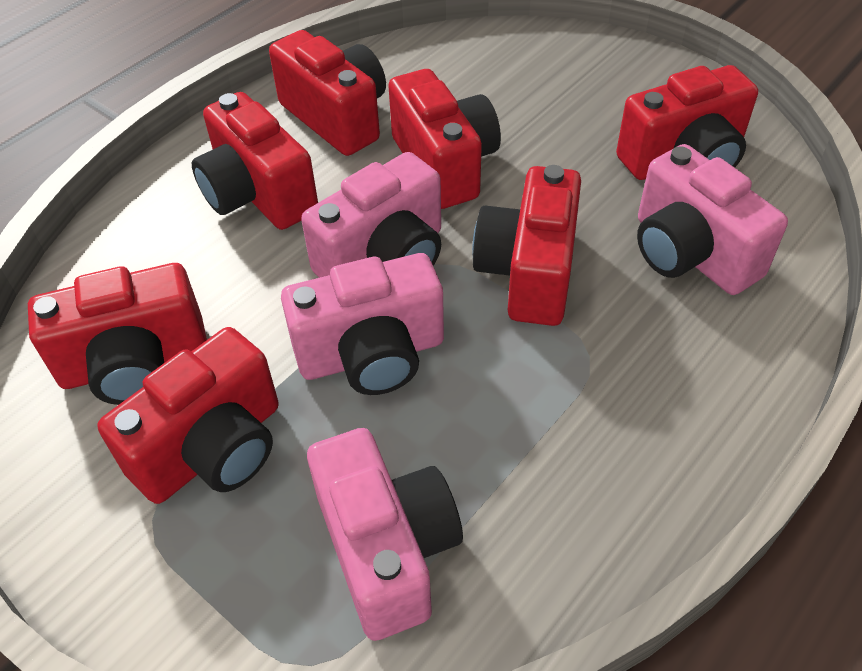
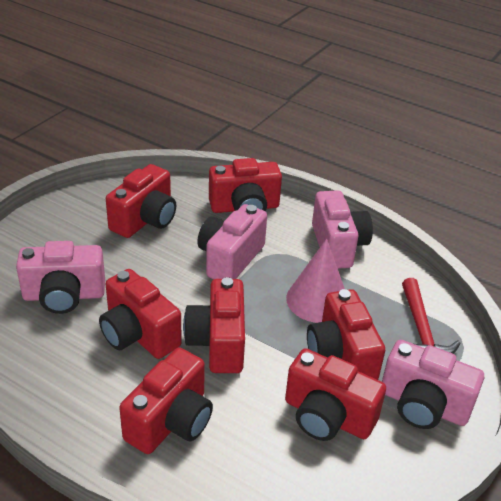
pink cone: 0 -> 1
red hammer: 0 -> 1

